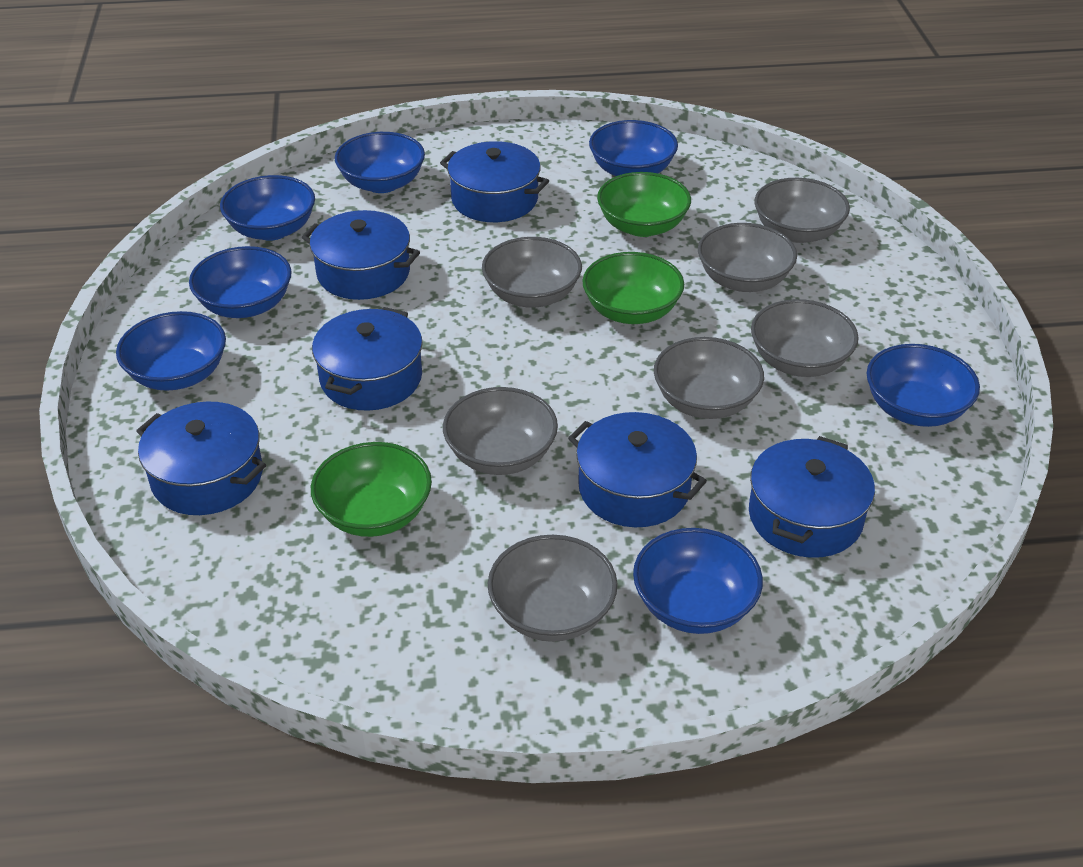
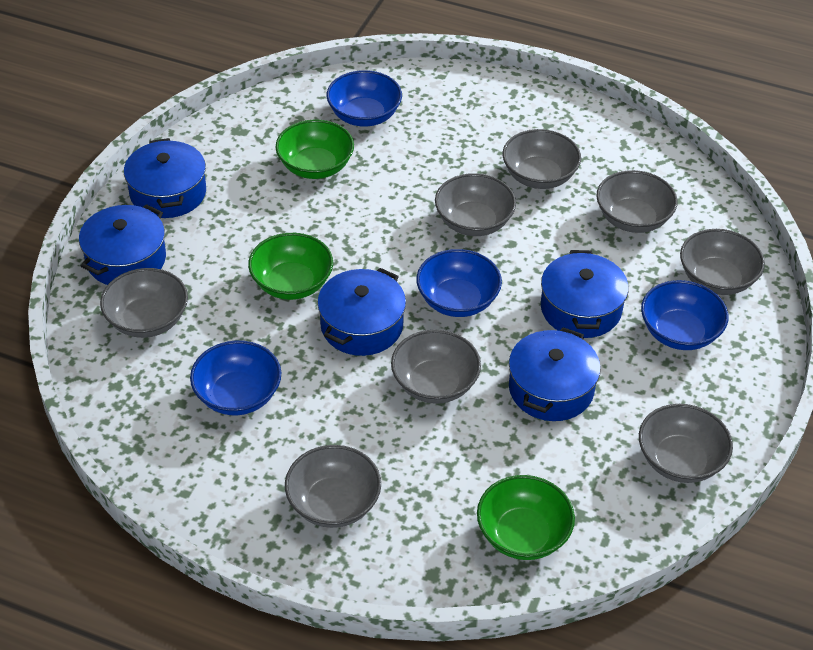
blue bowl: 7 -> 4
blue pot: 6 -> 5
grey bowl: 7 -> 8

